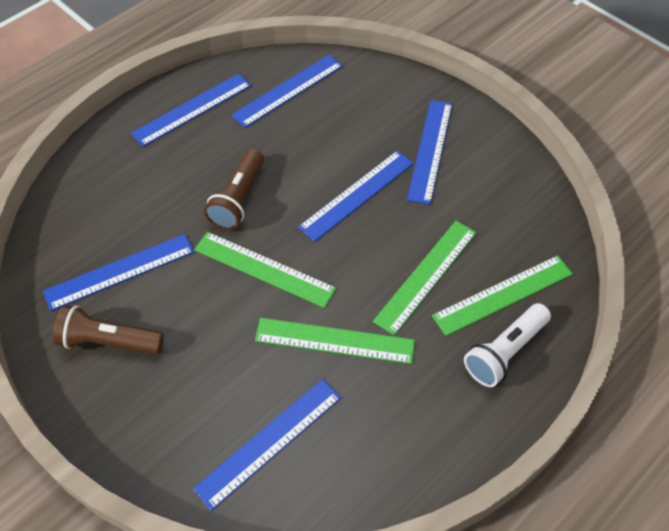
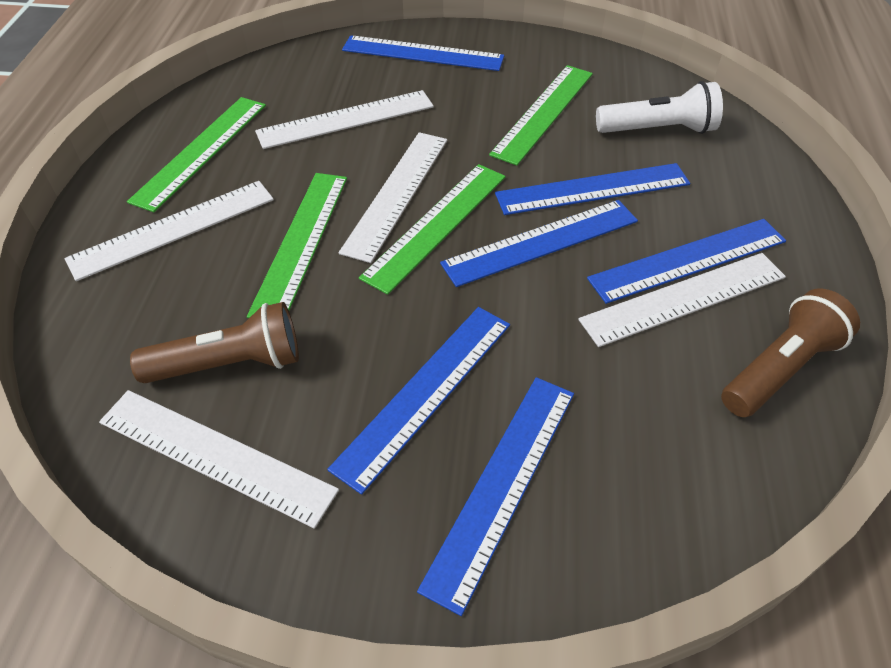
white ruler: 0 -> 5

